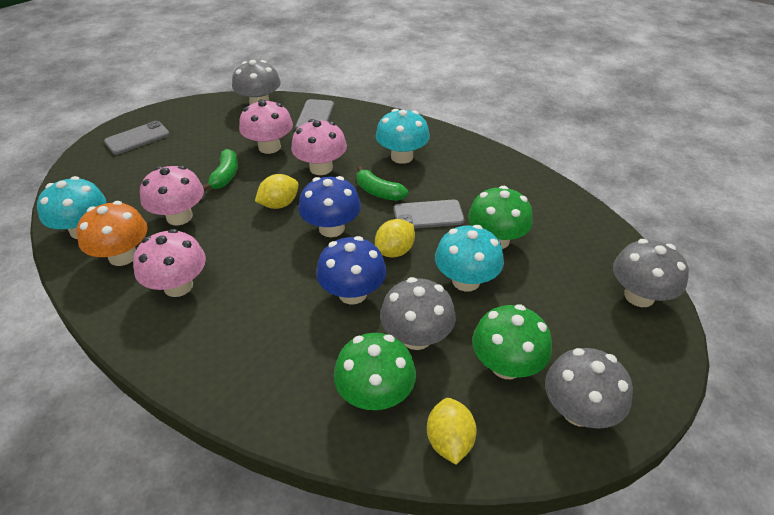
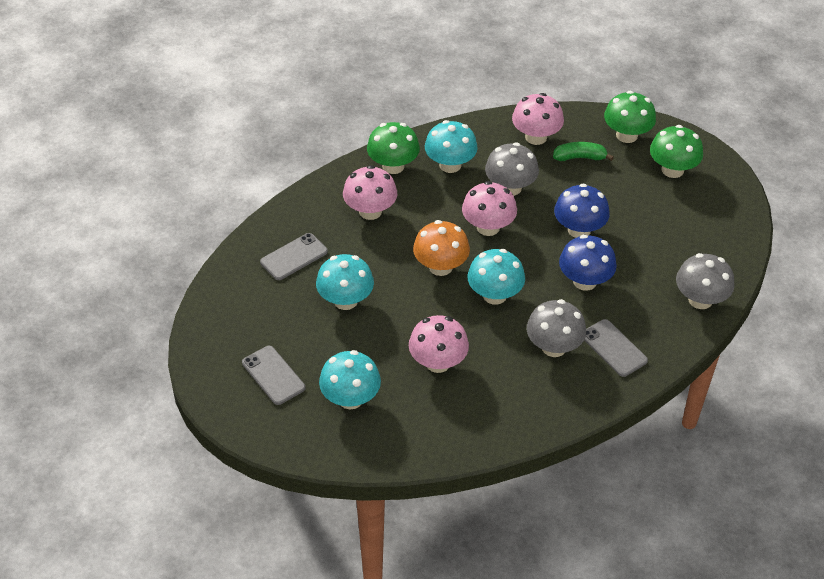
green banana: 2 -> 1
grey mushroom: 4 -> 3
turquoise mushroom: 3 -> 4
yellow lemon: 3 -> 0

